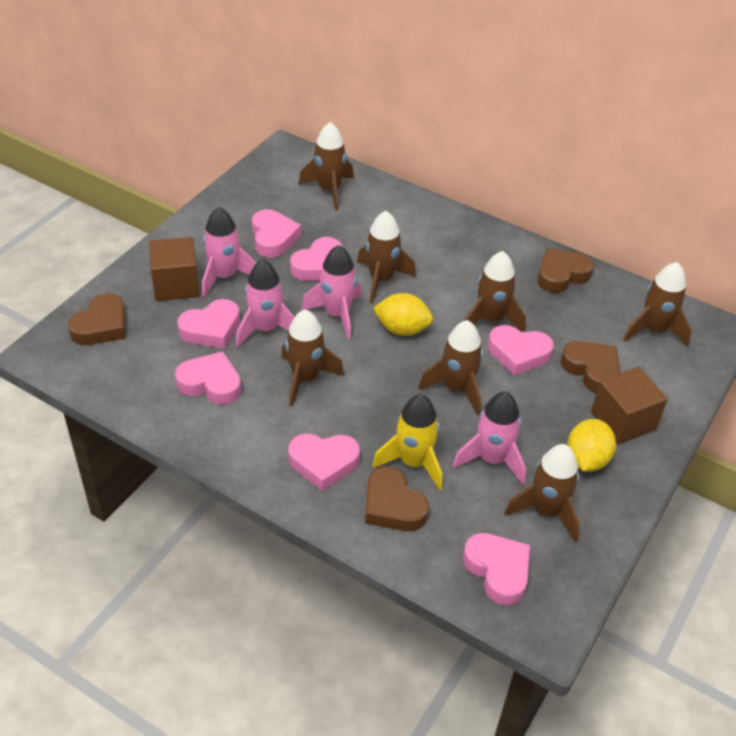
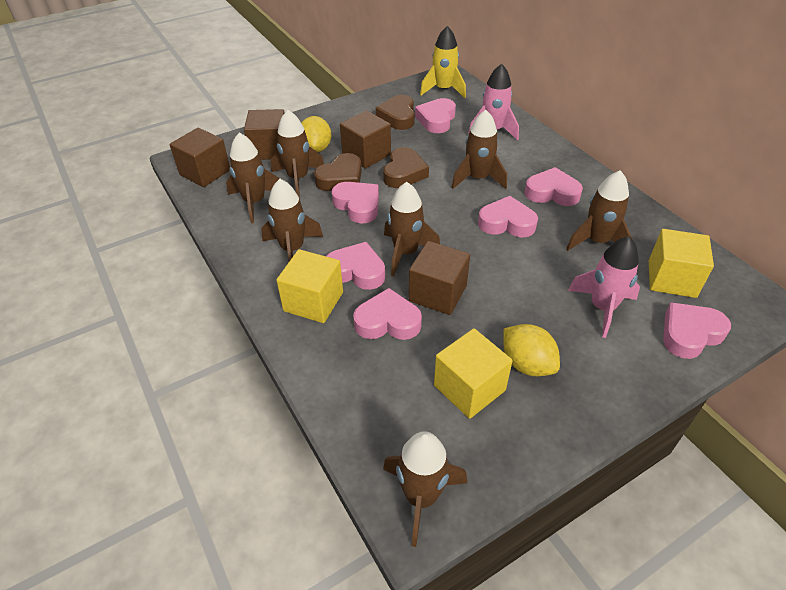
brown cube: 2 -> 4
brown heart: 4 -> 3
pink rocket: 4 -> 2
yellow cube: 0 -> 3

